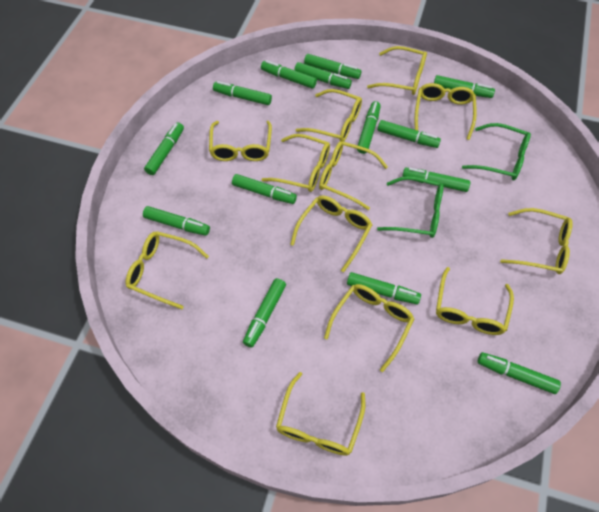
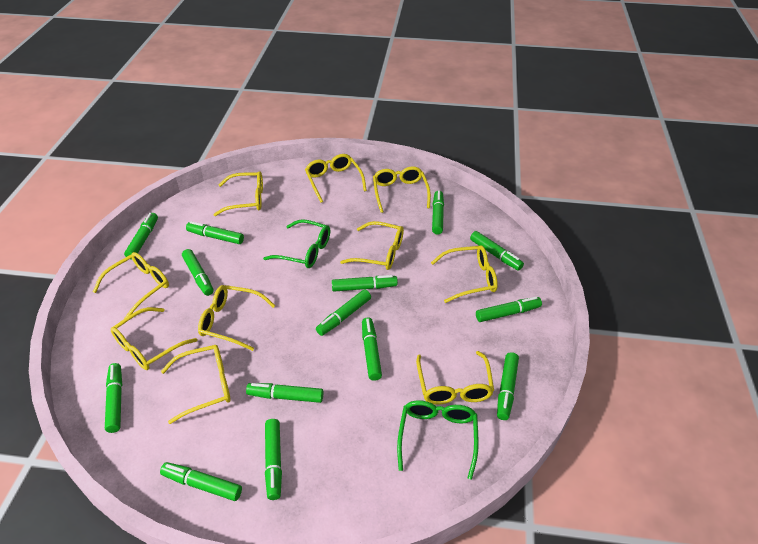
yellow glasses: 12 -> 10

